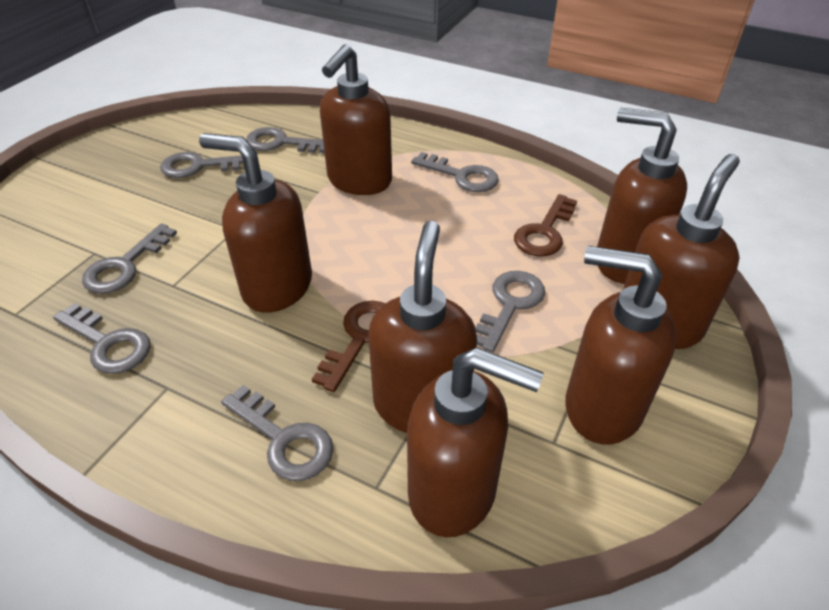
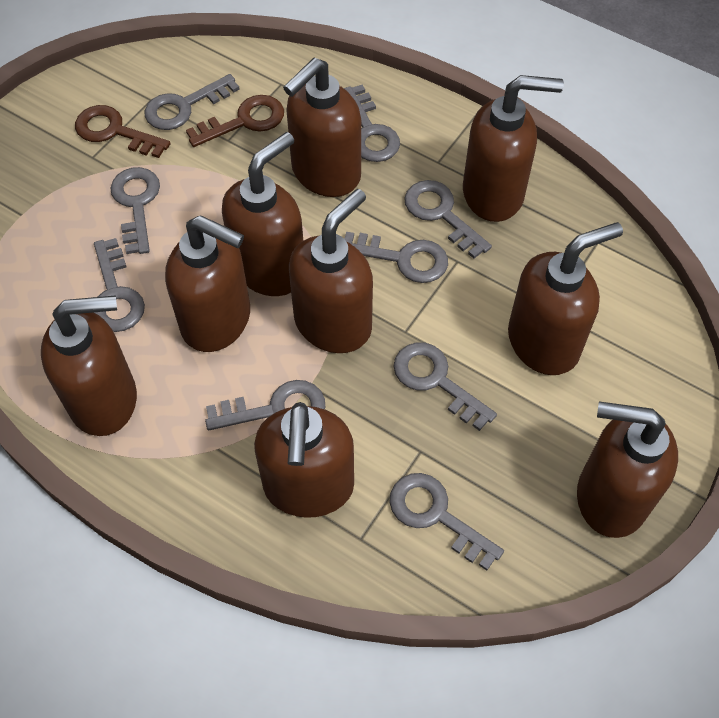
brown soap dispenser: 7 -> 9
grey key: 7 -> 9

